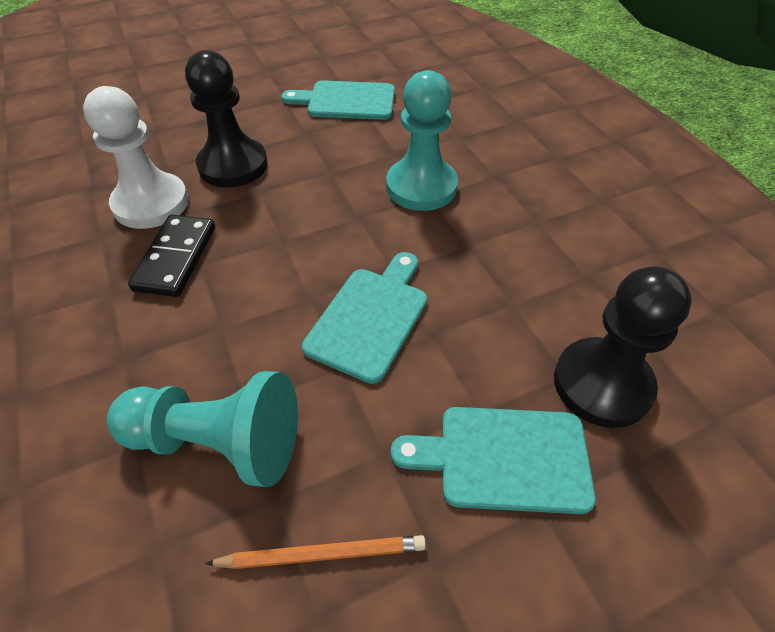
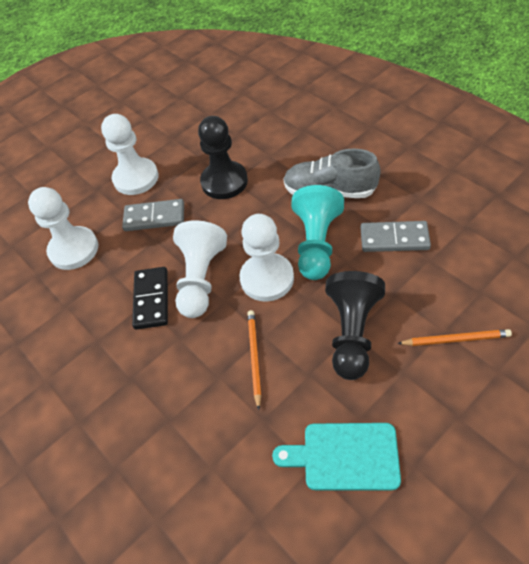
grey domino: 0 -> 2
grey shoe: 0 -> 1
orange pencil: 1 -> 2
turquoise cutting board: 3 -> 1
turquoise pawn: 2 -> 1
white pawn: 1 -> 4

